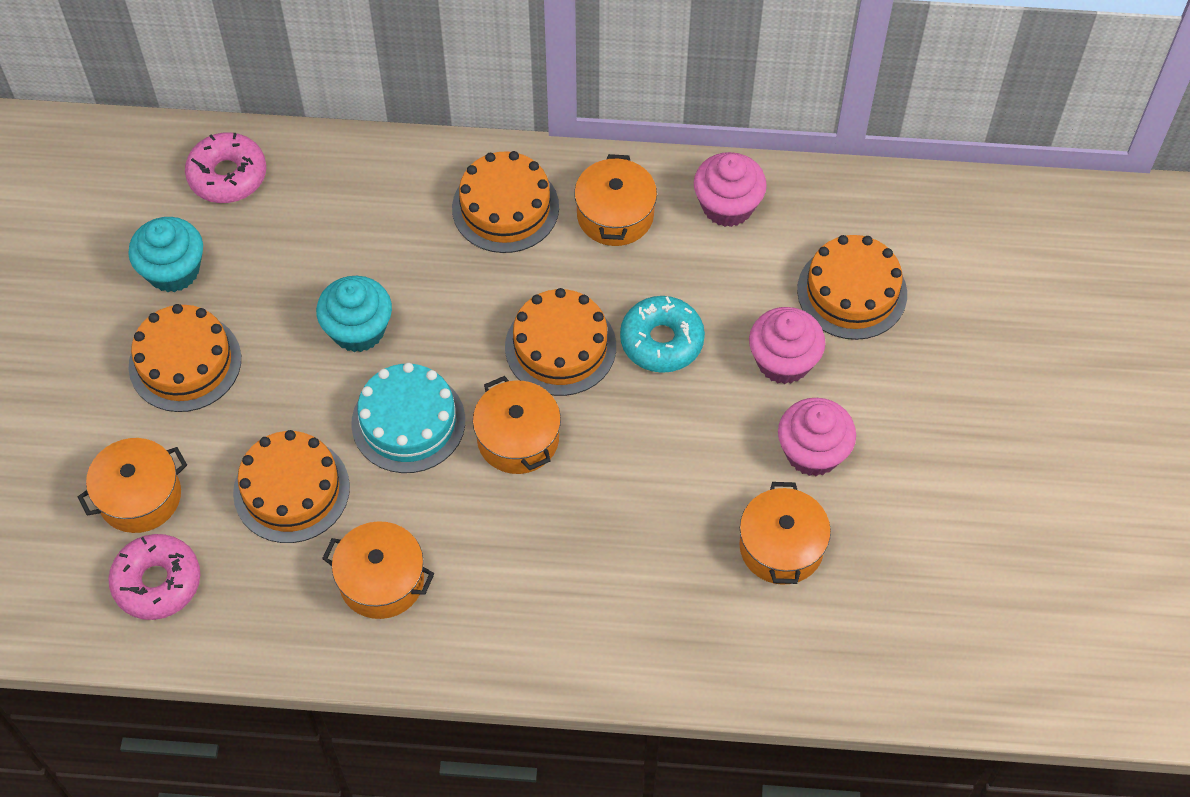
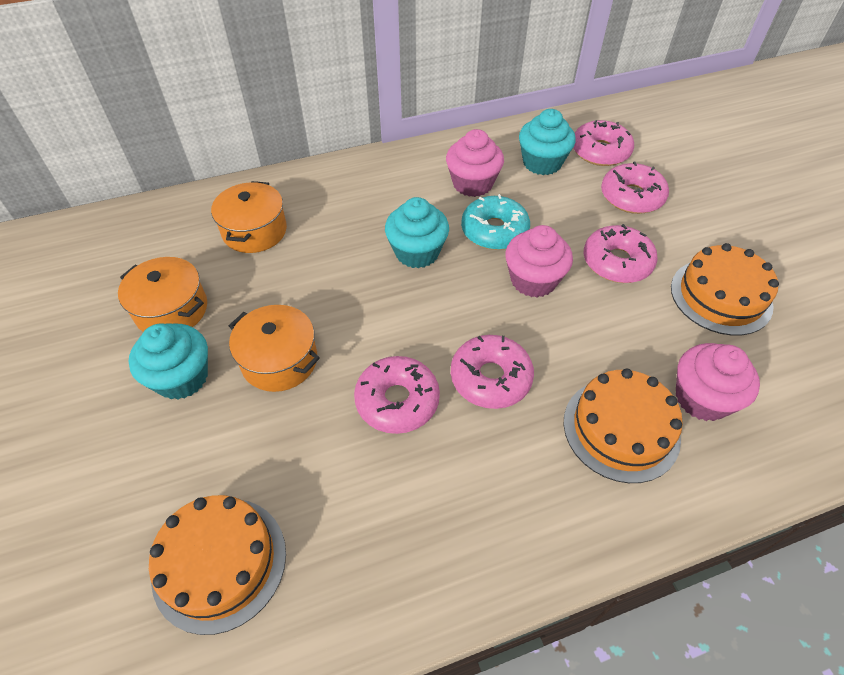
orange cake: 5 -> 3
orange pot: 5 -> 3
pink donut: 2 -> 5
turquoise cake: 1 -> 0
turquoise cupcake: 2 -> 3

